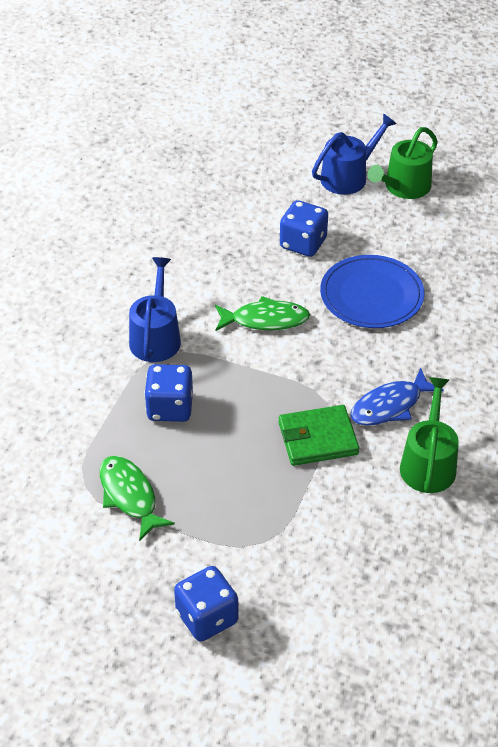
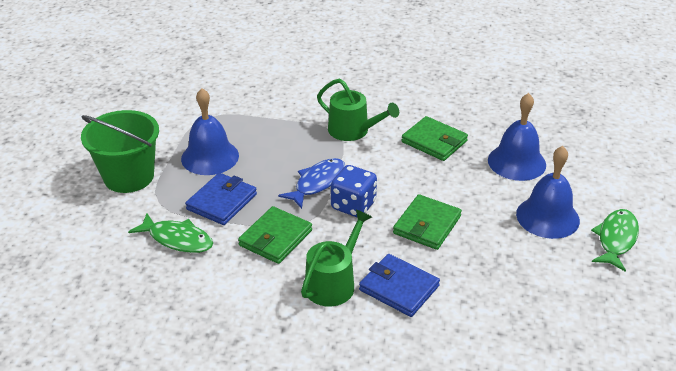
blue bell: 0 -> 3
blue dice: 3 -> 1
blue plate: 1 -> 0
blue wallet: 0 -> 2
blue watering can: 2 -> 0
green bucket: 0 -> 1
green wallet: 1 -> 3

